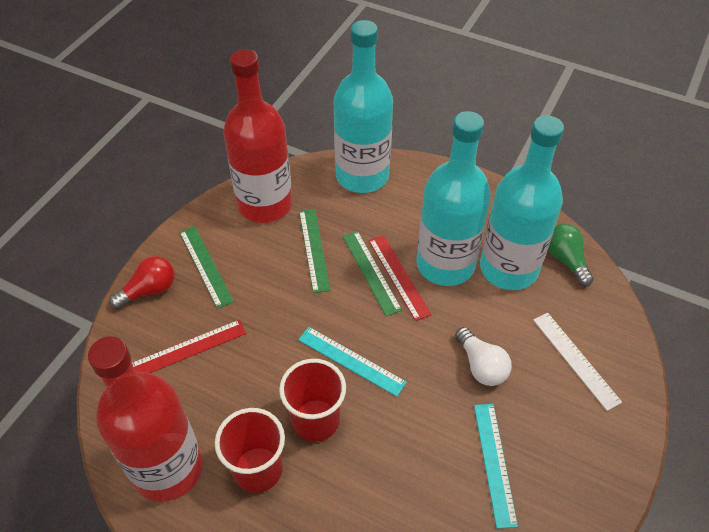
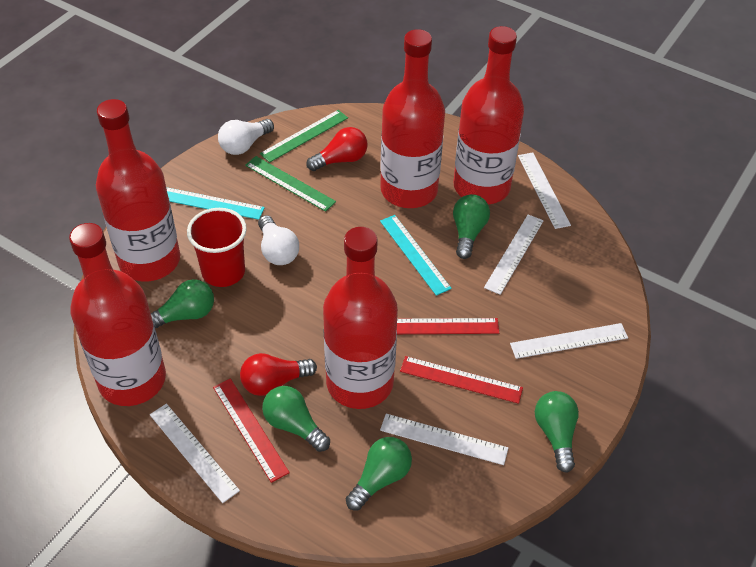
green light bulb: 1 -> 5
green ruler: 3 -> 2
red bottle: 2 -> 5
red cup: 2 -> 1
red light bulb: 1 -> 2
red ruler: 2 -> 3
turquoise bottle: 3 -> 0
white light bulb: 1 -> 2
white ruler: 1 -> 5

